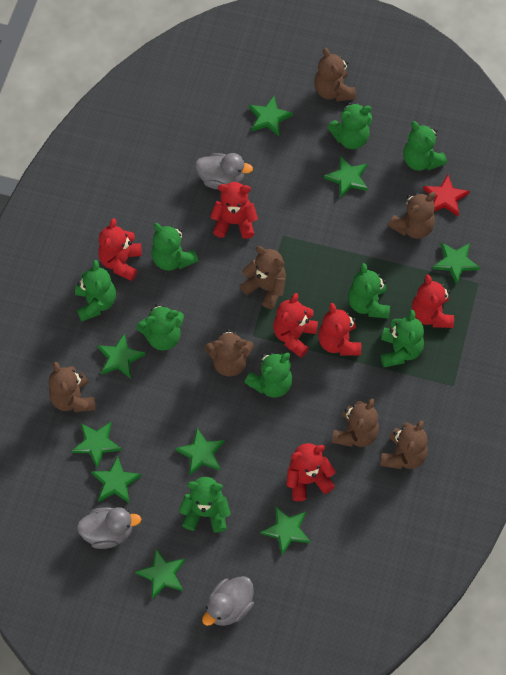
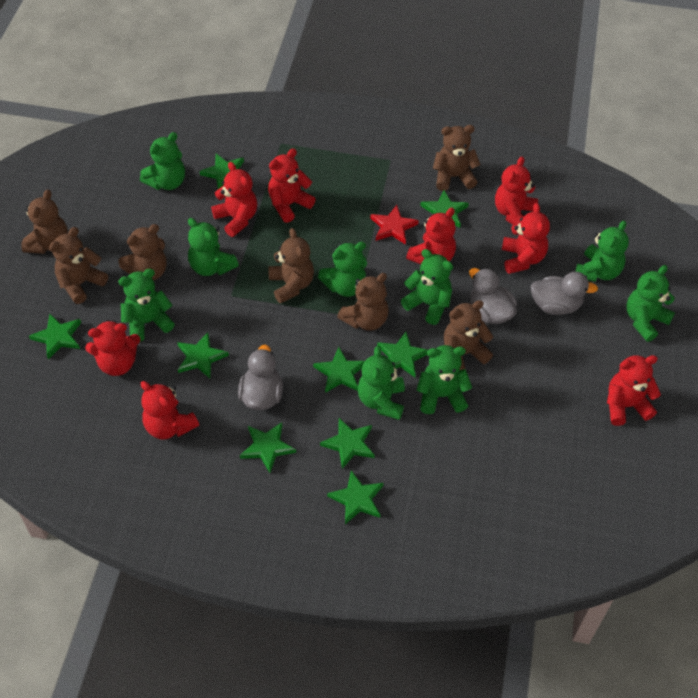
red teddy bear: 6 -> 8

